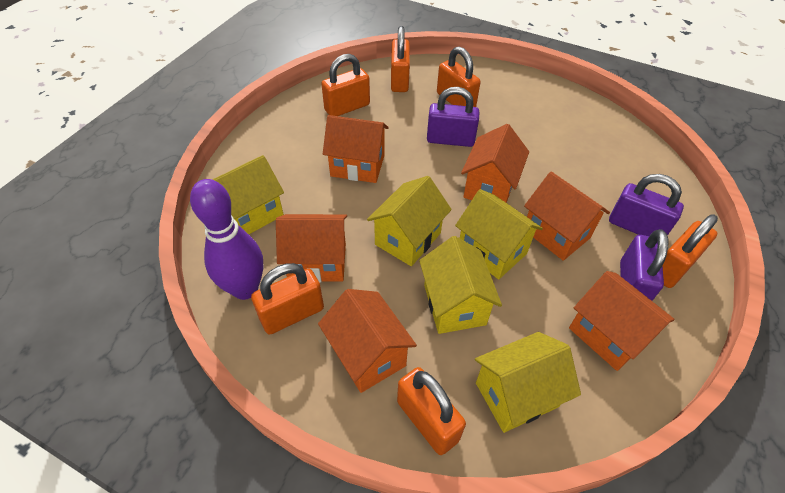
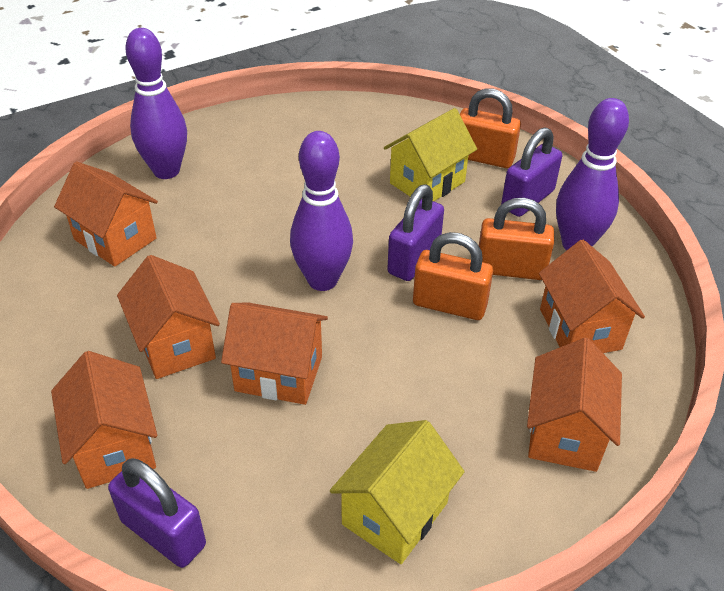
orange padlock: 6 -> 3
purple bowling pin: 1 -> 3
yellow house: 5 -> 2

